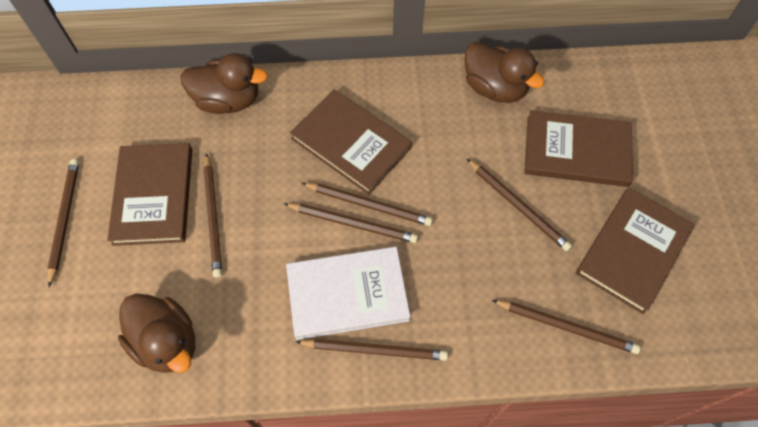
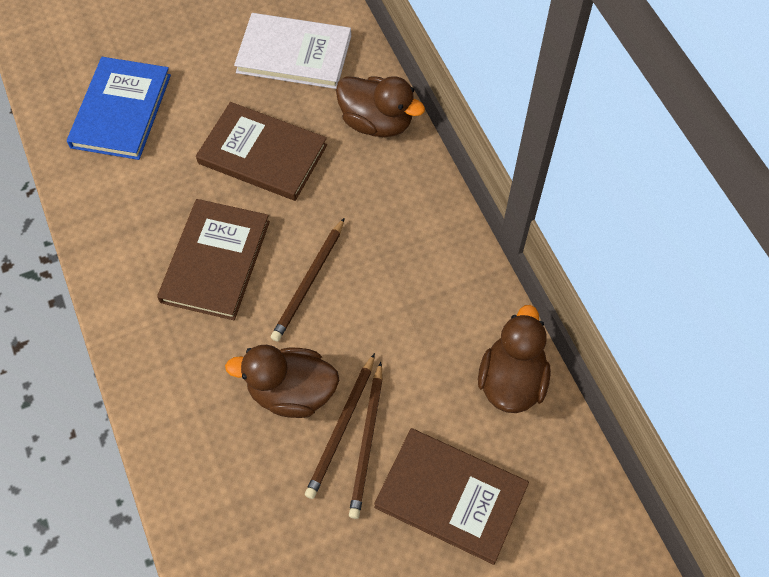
blue book: 0 -> 1
brown book: 4 -> 3
brown pencil: 7 -> 3

